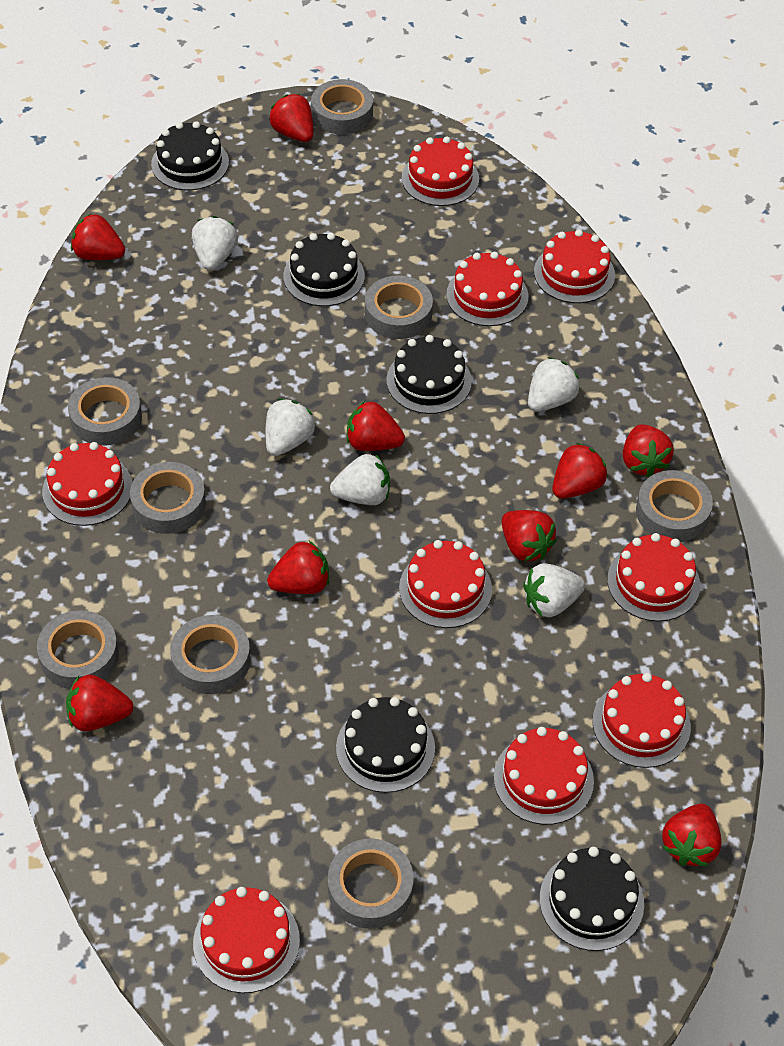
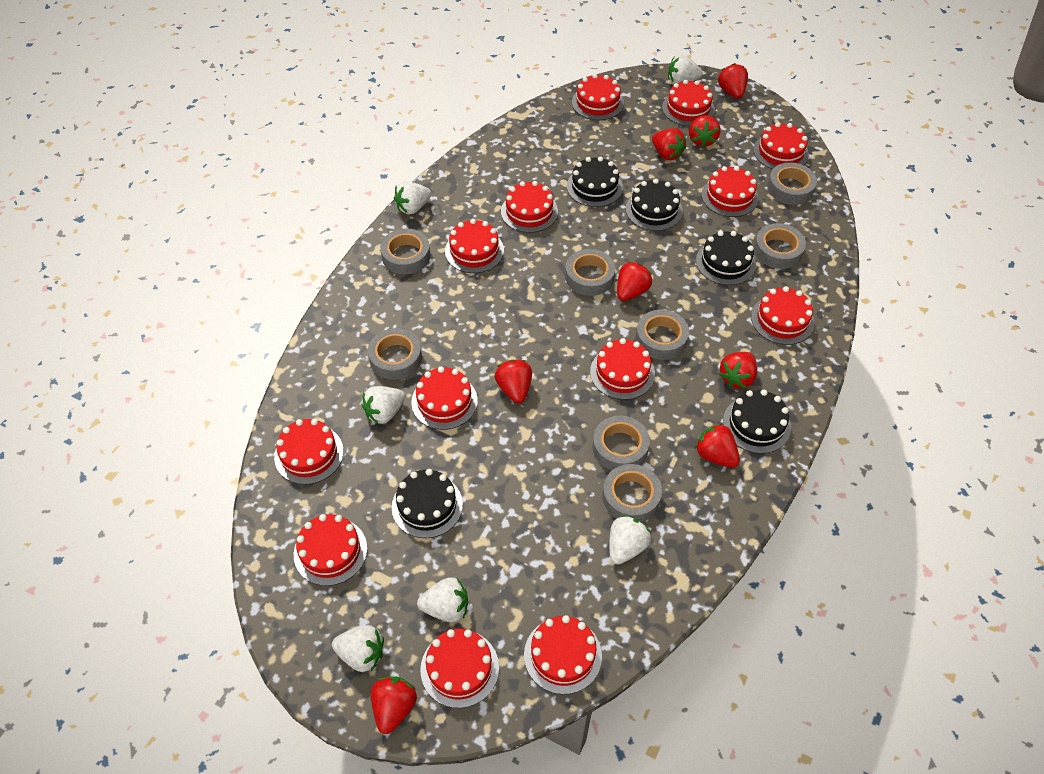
red cake: 9 -> 13
red strawberry: 9 -> 8
white strawberry: 5 -> 6

